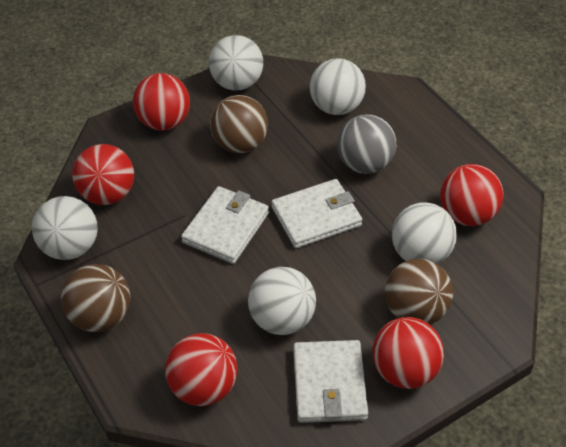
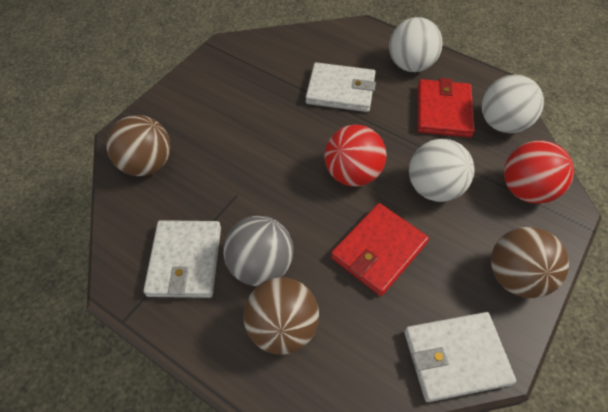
red ball: 5 -> 2
red wallet: 0 -> 2
white ball: 5 -> 3

